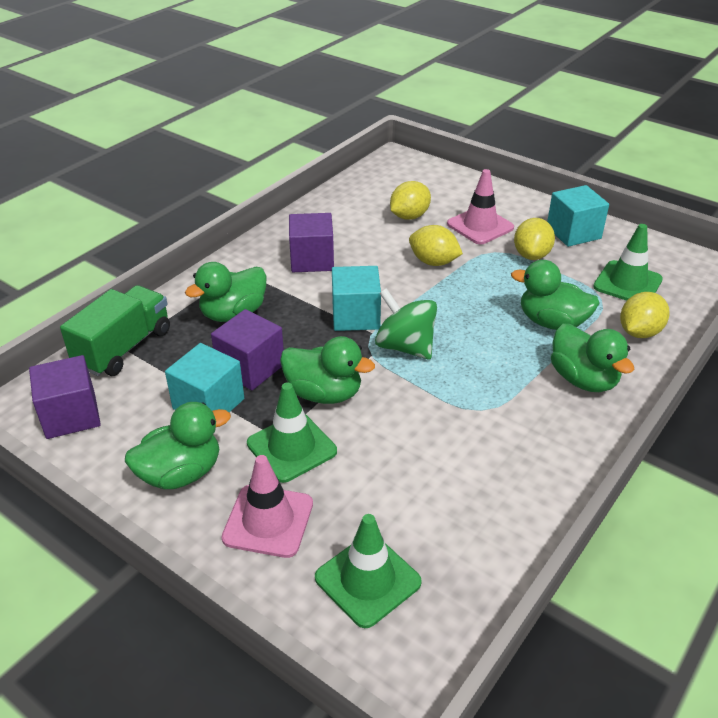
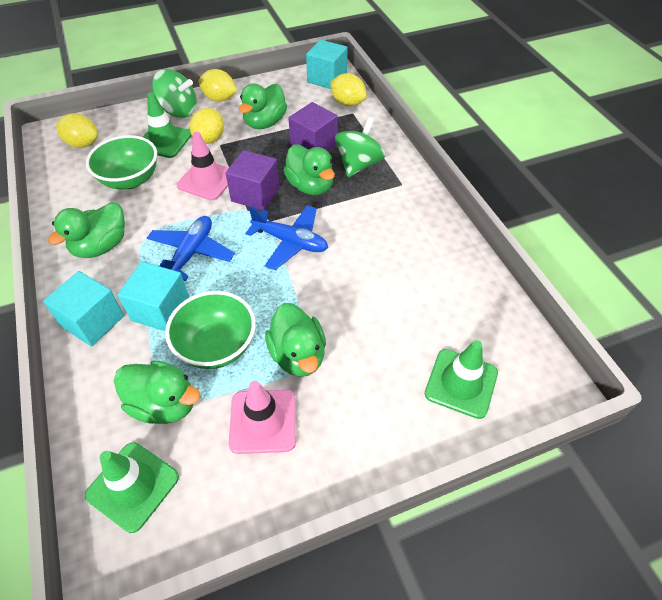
blue plane: 0 -> 2
green bowl: 0 -> 2
green spinning top: 1 -> 2
green truck: 1 -> 0
purple cube: 3 -> 2

